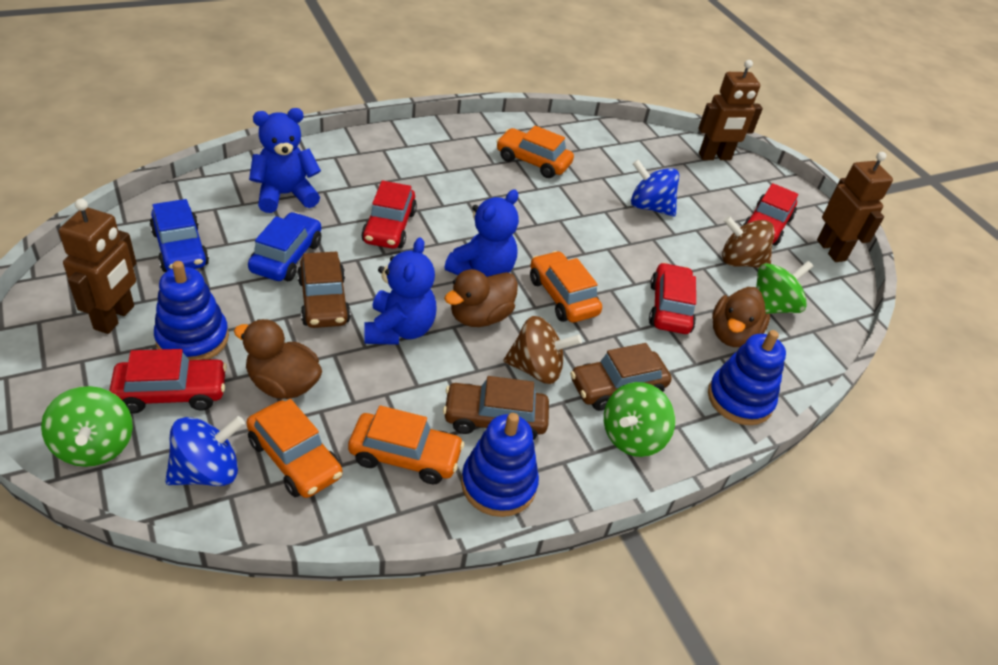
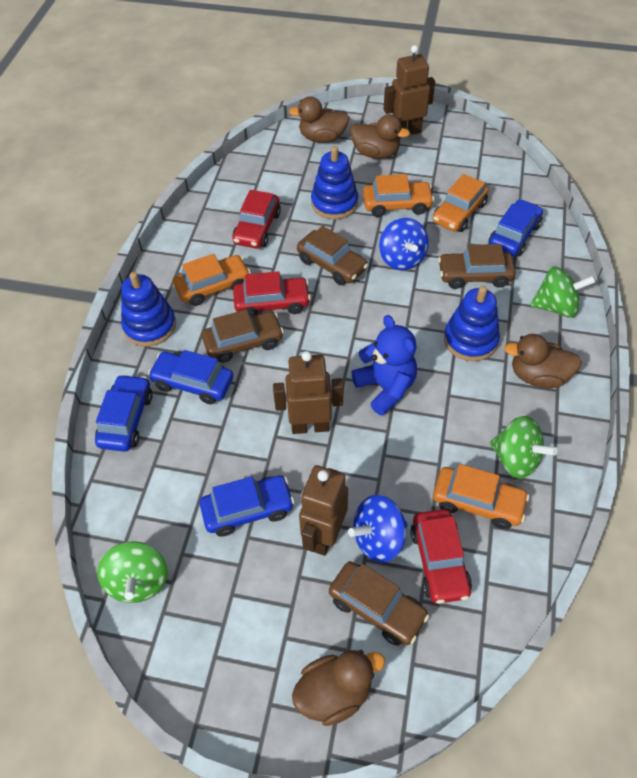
blue car: 2 -> 4
blue teddy bear: 3 -> 1
brown car: 3 -> 4
brown duck: 3 -> 4
brown spinning top: 2 -> 0
red car: 4 -> 3

